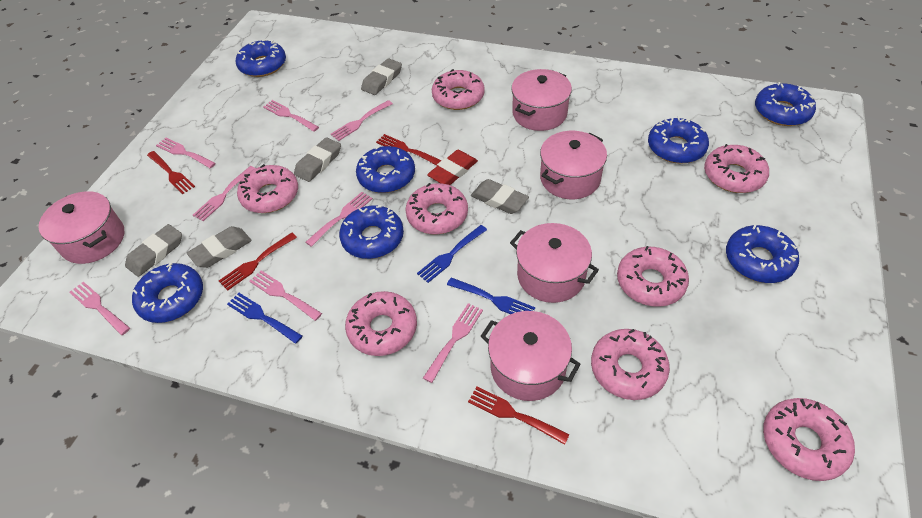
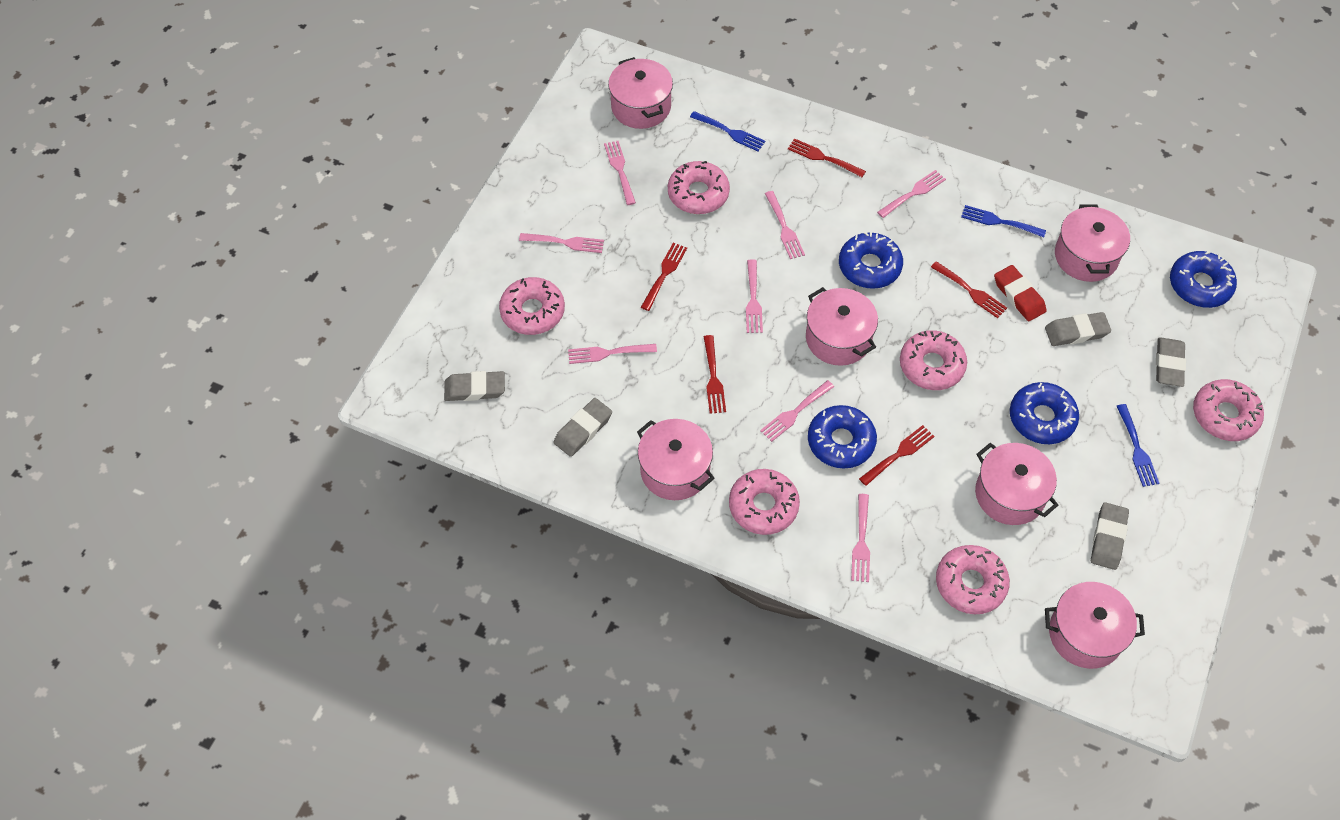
blue donut: 7 -> 4
pink donut: 8 -> 6
pink pot: 5 -> 6
red fork: 4 -> 5

